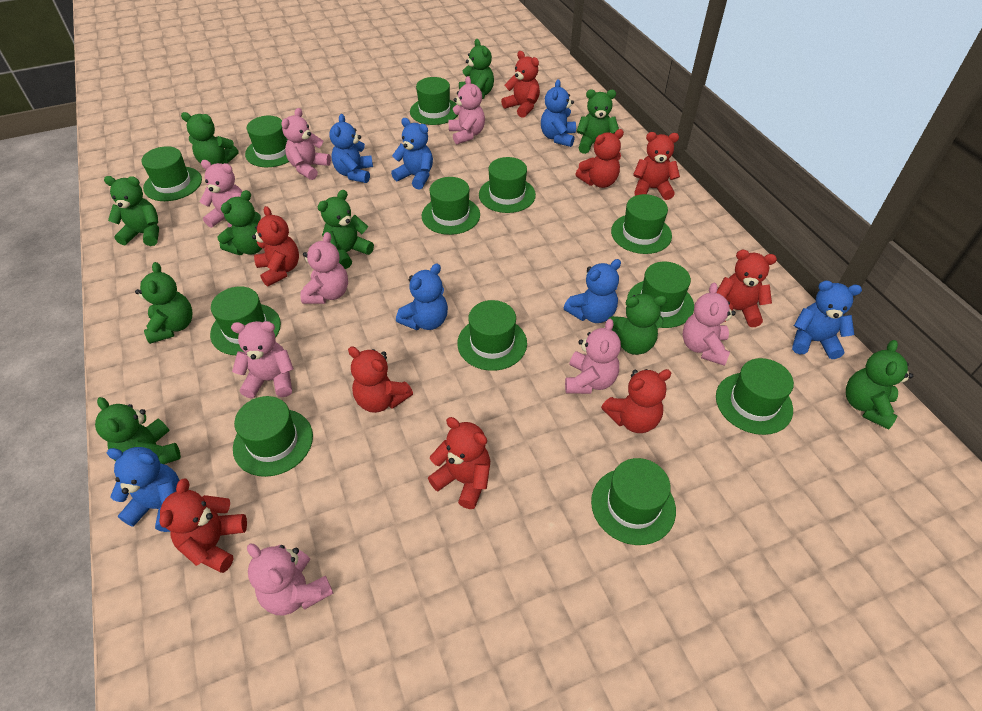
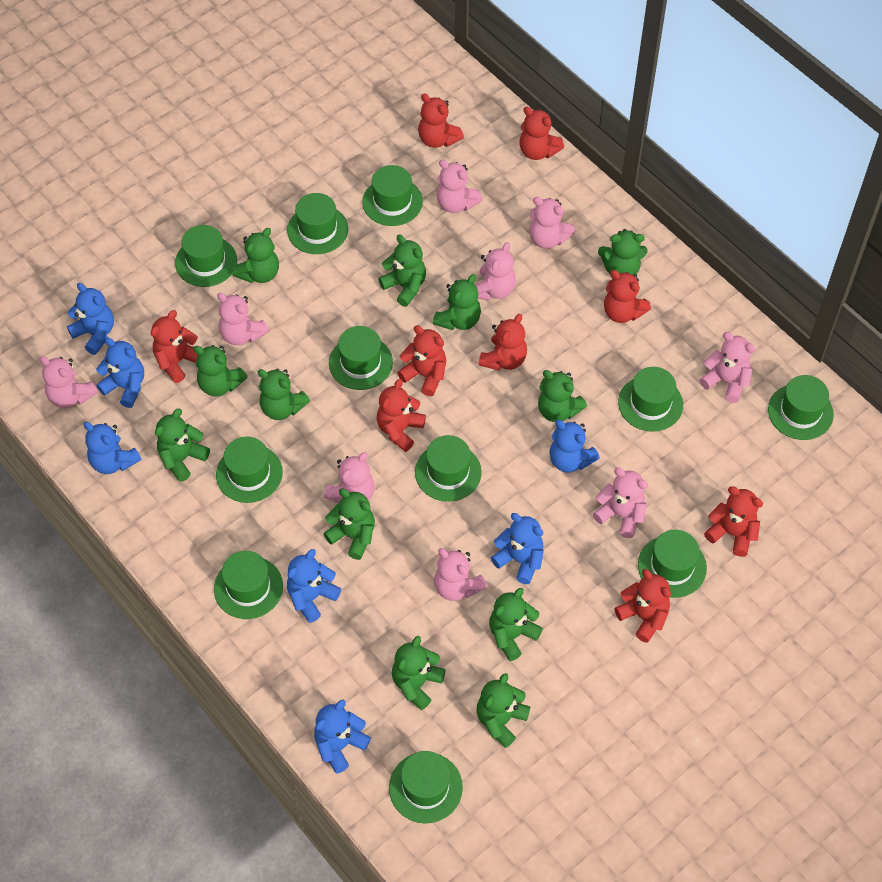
green hat: 12 -> 11
green teddy bear: 10 -> 12
pink teddy bear: 8 -> 9

